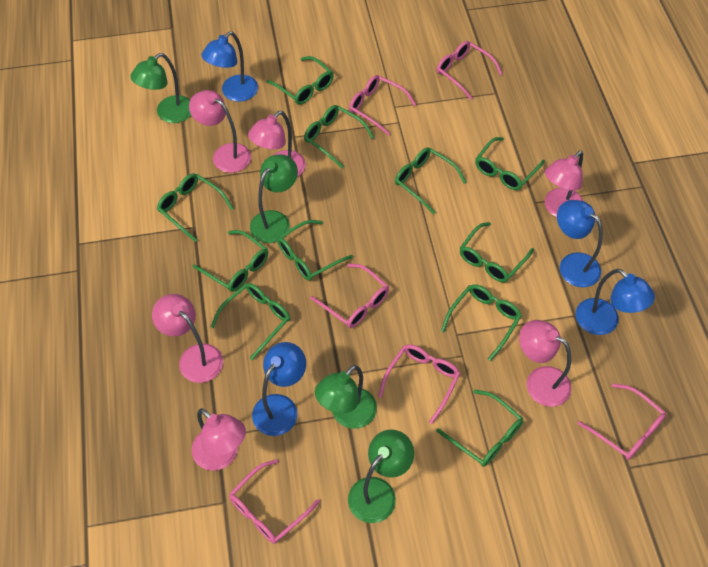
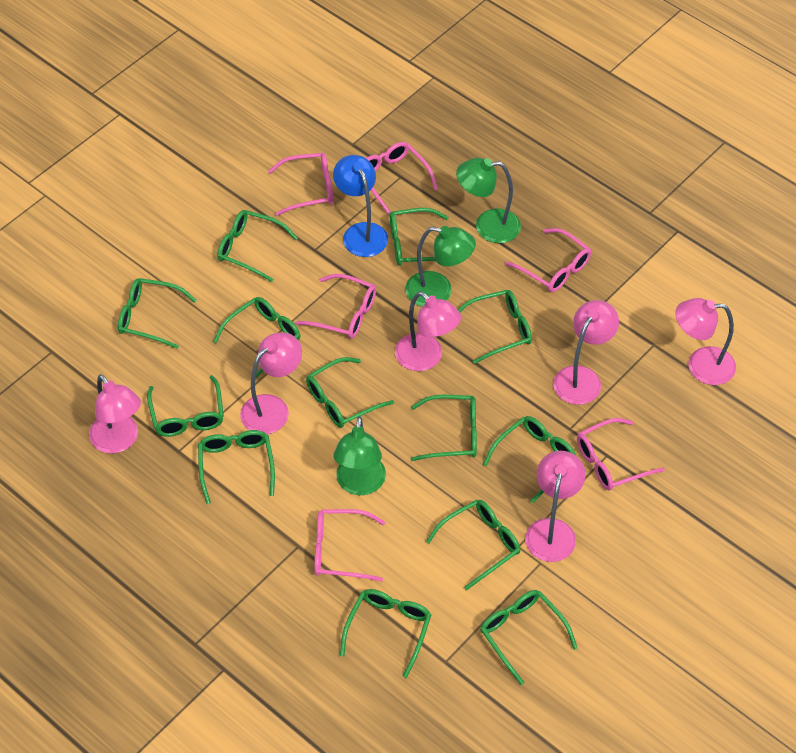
blue lamp: 4 -> 1
green glasses: 11 -> 13
green lamp: 4 -> 3

